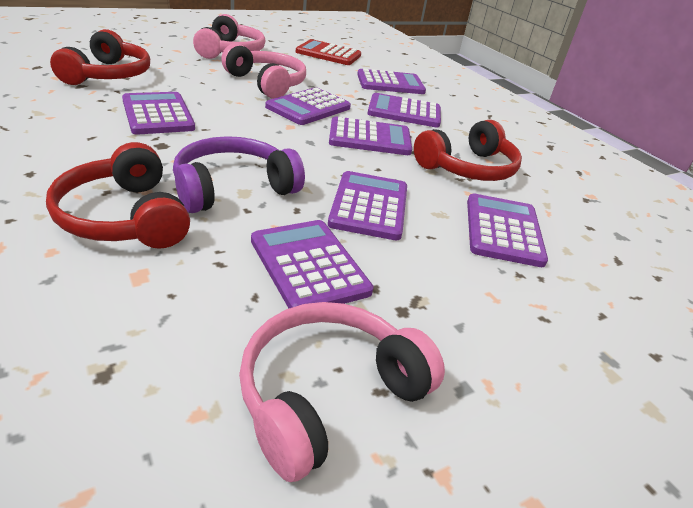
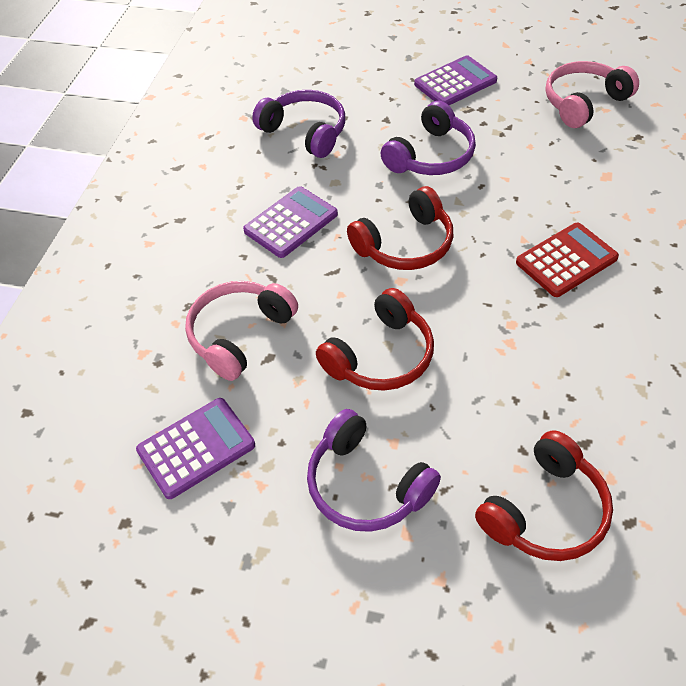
pink headphones: 3 -> 2
purple calculator: 8 -> 3
purple headphones: 1 -> 3

